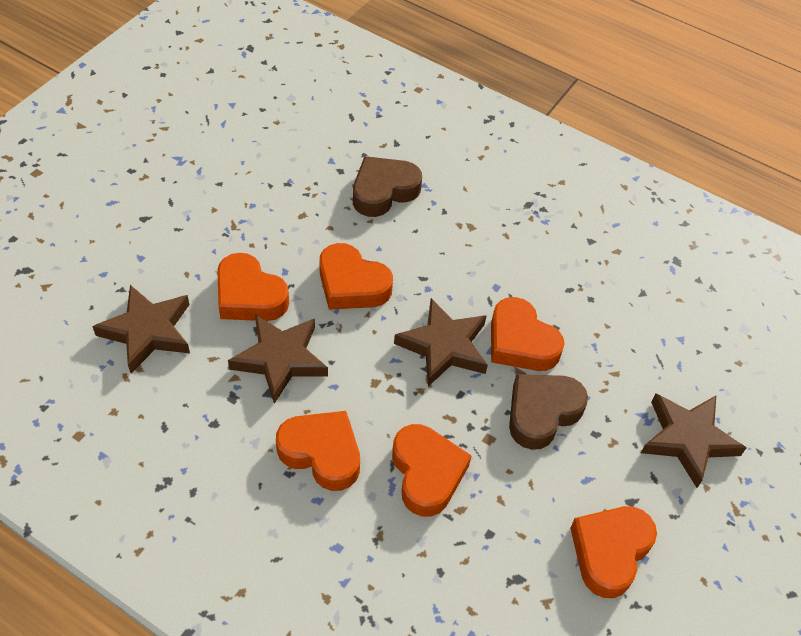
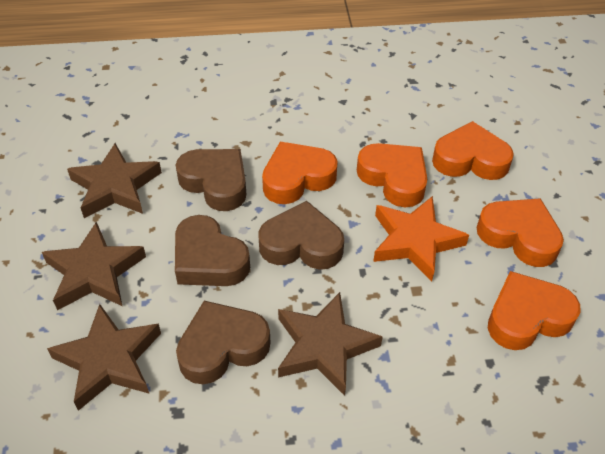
brown heart: 2 -> 4
orange heart: 6 -> 5
orange star: 0 -> 1

